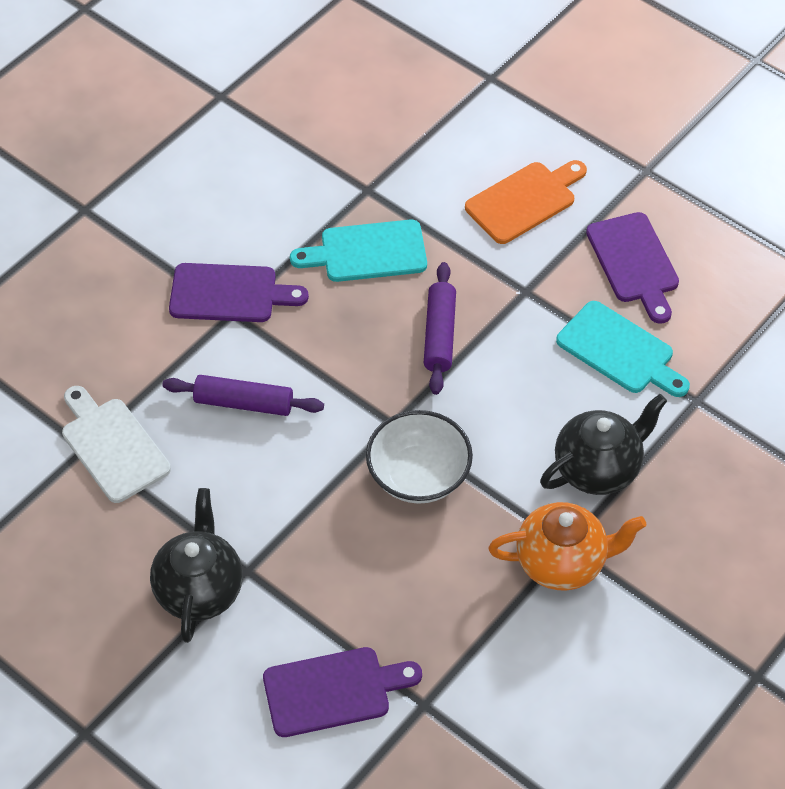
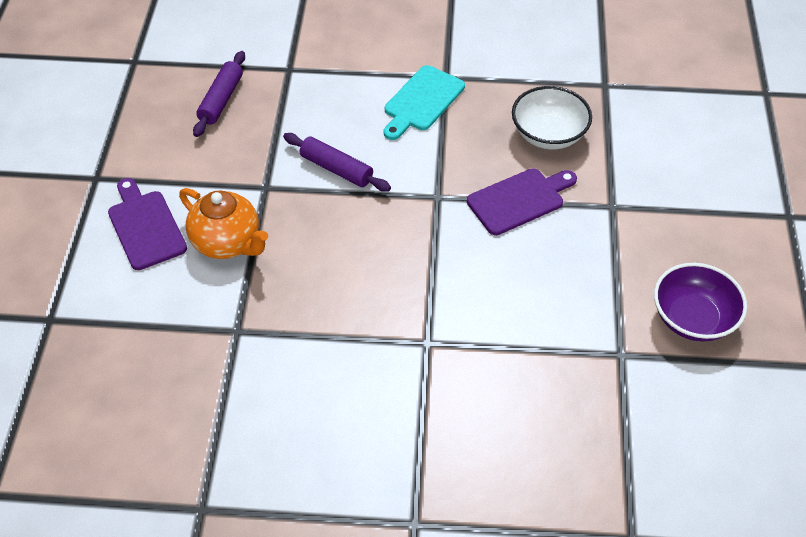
black teapot: 2 -> 0
orange cutting board: 1 -> 0
purple bowl: 0 -> 1
purple cutting board: 3 -> 2
turquoise cutting board: 2 -> 1
white cutting board: 1 -> 0

